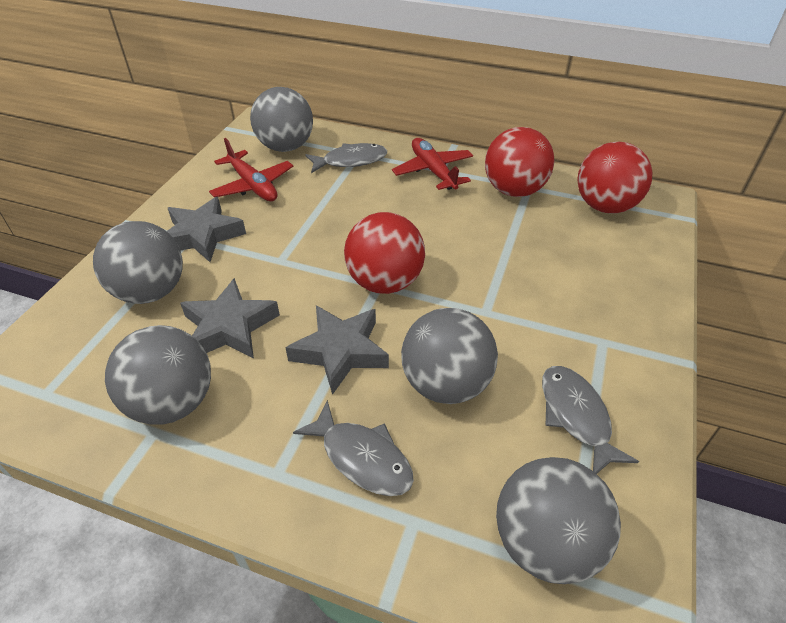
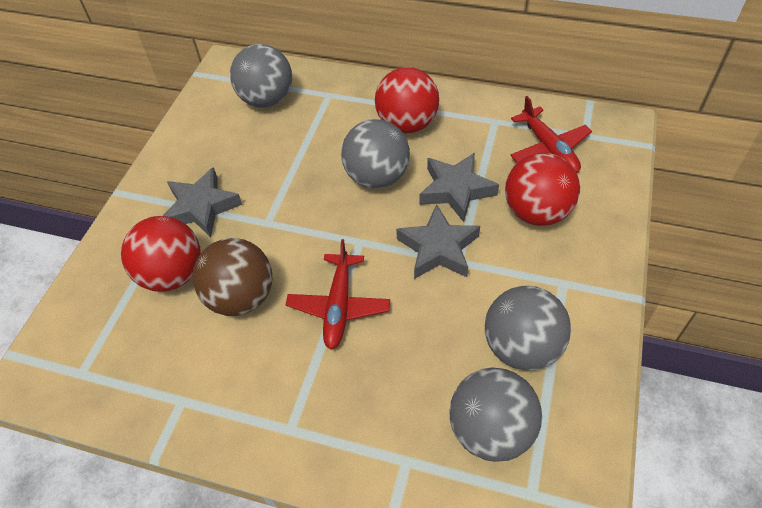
brown ball: 0 -> 1
grey ball: 5 -> 4
grey fish: 3 -> 0

